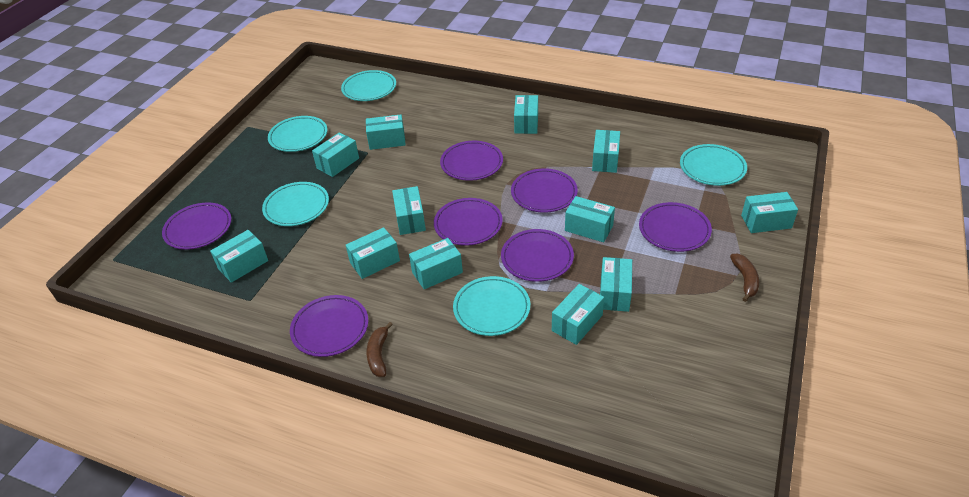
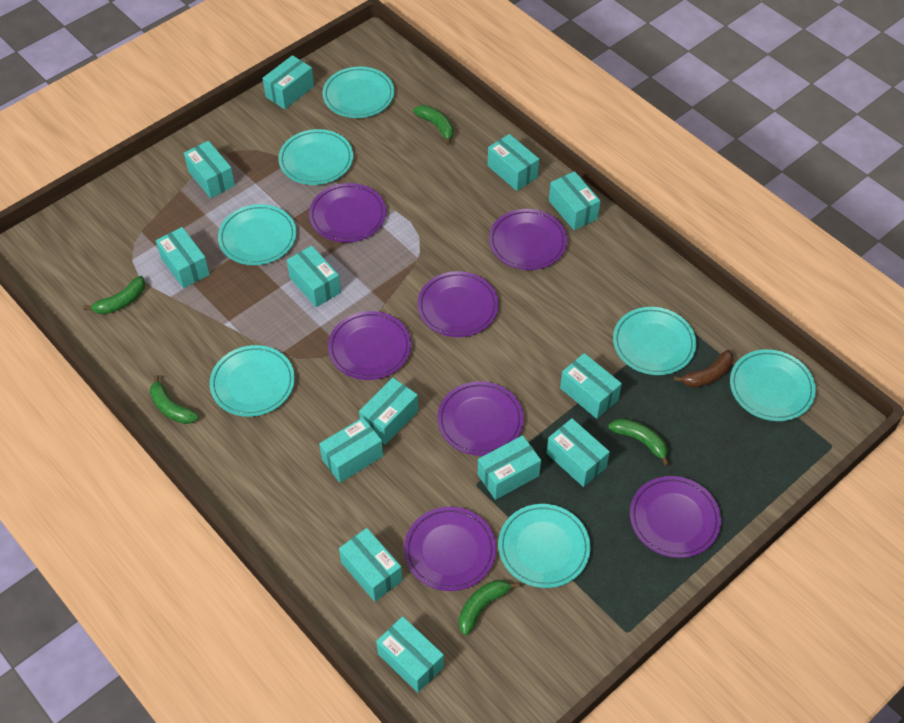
brown banana: 2 -> 1
green banana: 0 -> 5
turquoise box: 12 -> 13
turquoise plate: 5 -> 7

